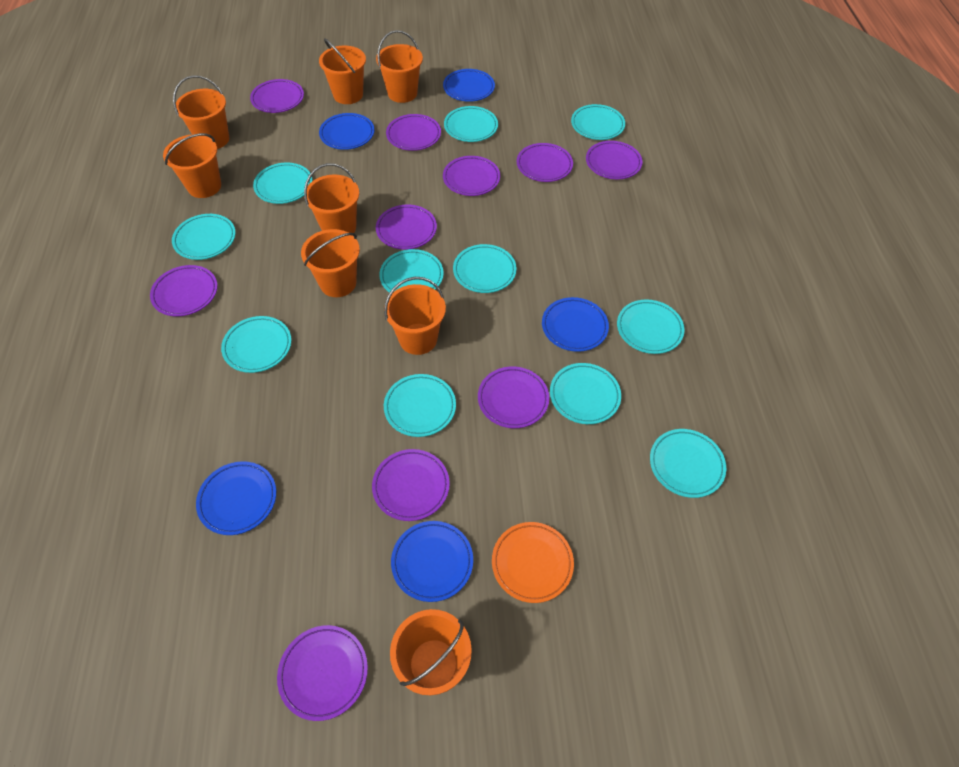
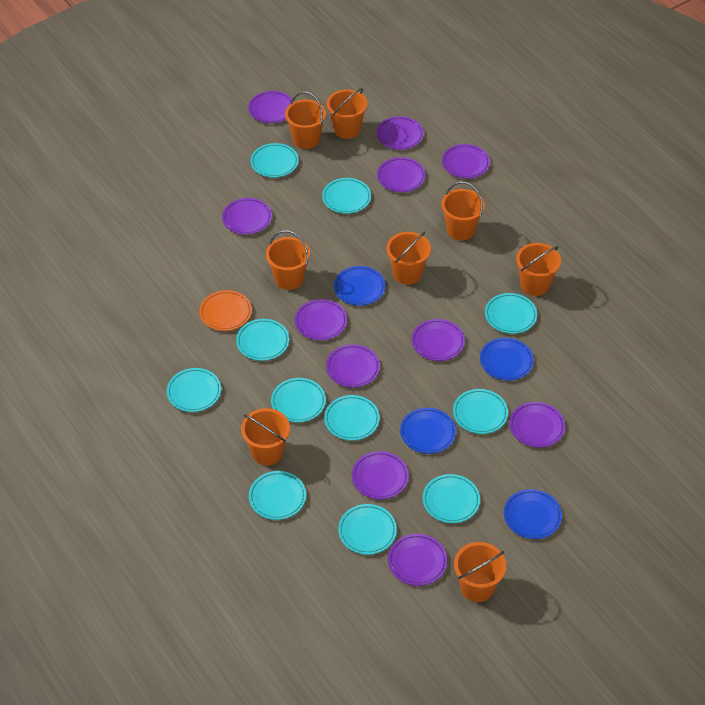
blue plate: 5 -> 4
purple plate: 10 -> 11

